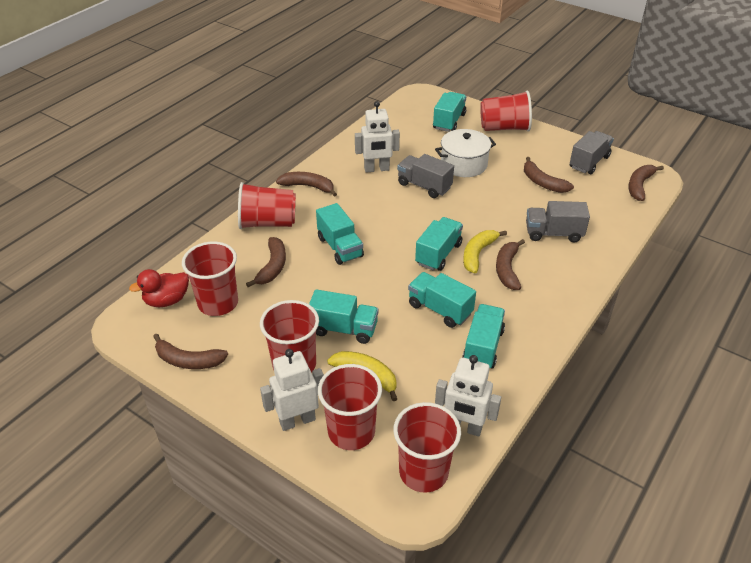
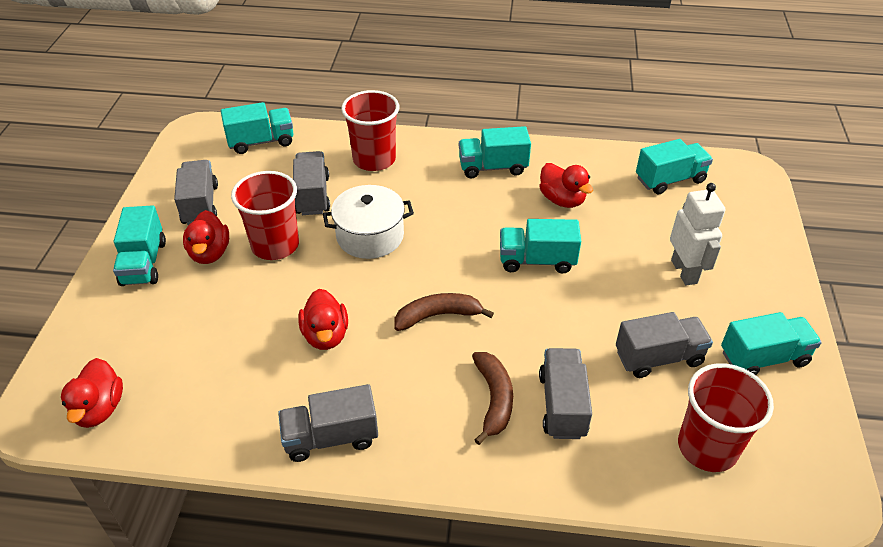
brown banana: 6 -> 2
grey truck: 3 -> 5
red cup: 6 -> 3
red duck: 1 -> 4
white robot: 3 -> 1
yellow banana: 2 -> 0

